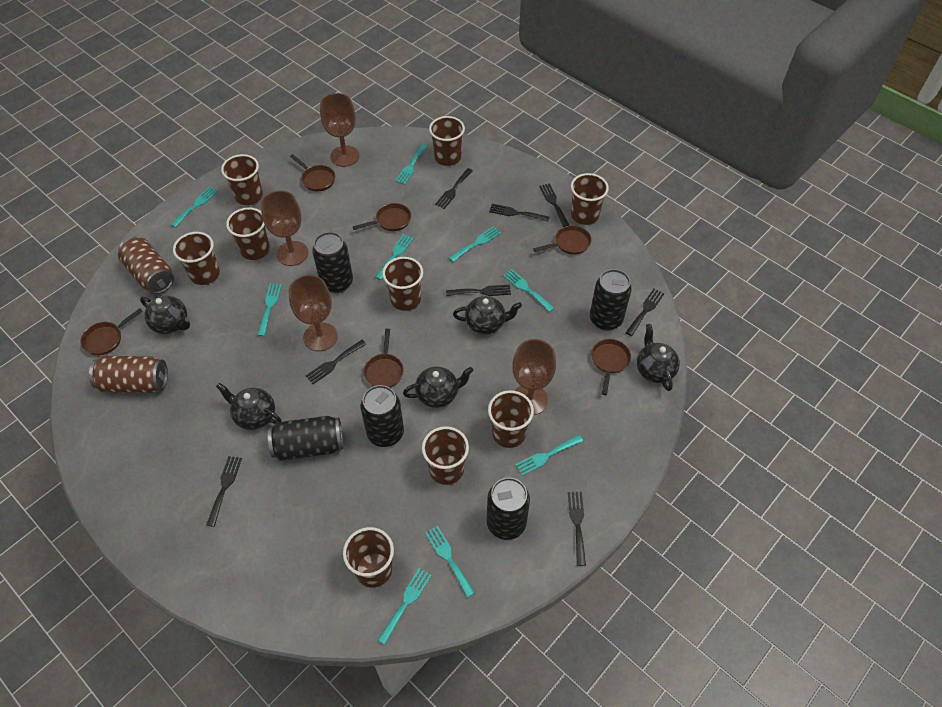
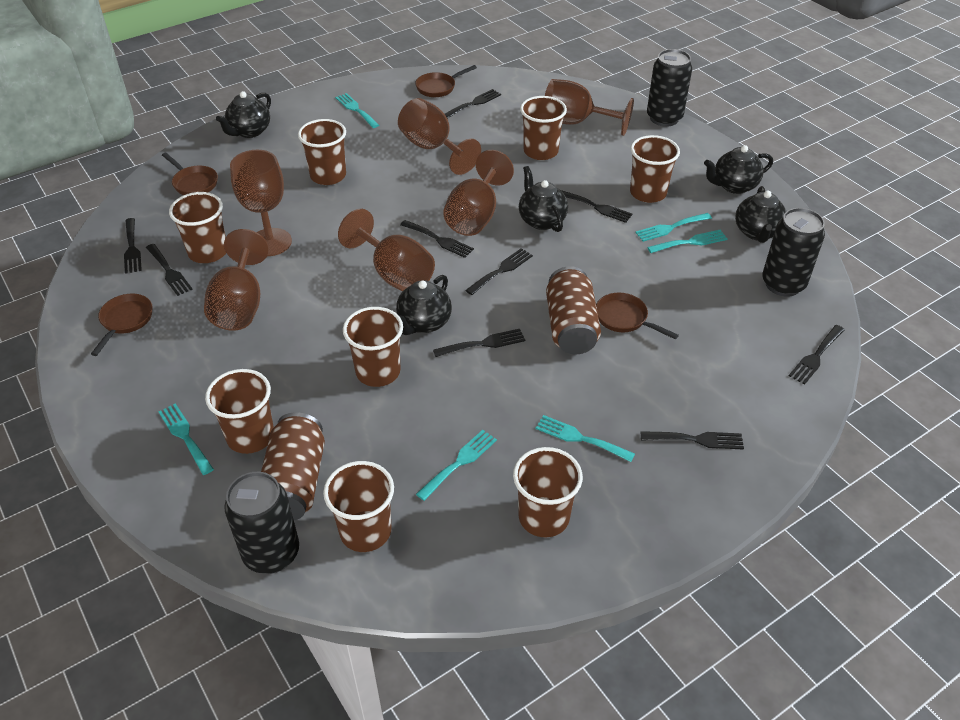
black can: 5 -> 3
black fork: 8 -> 9
brown cup: 9 -> 8
brown goblet: 4 -> 6
brown pan: 6 -> 4
turquoise fork: 9 -> 6

